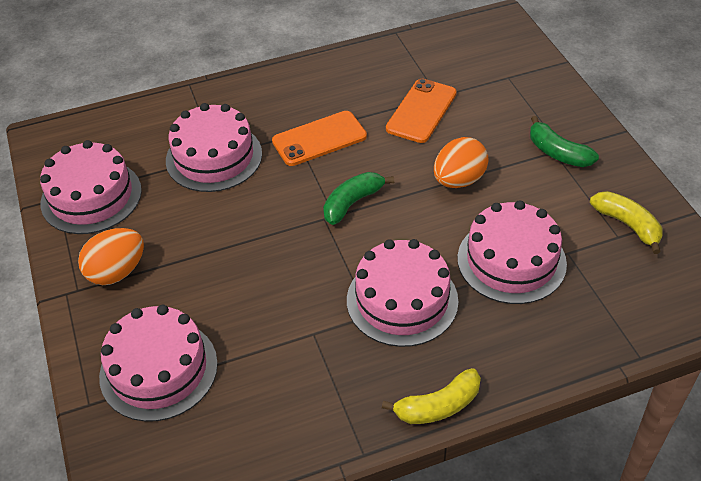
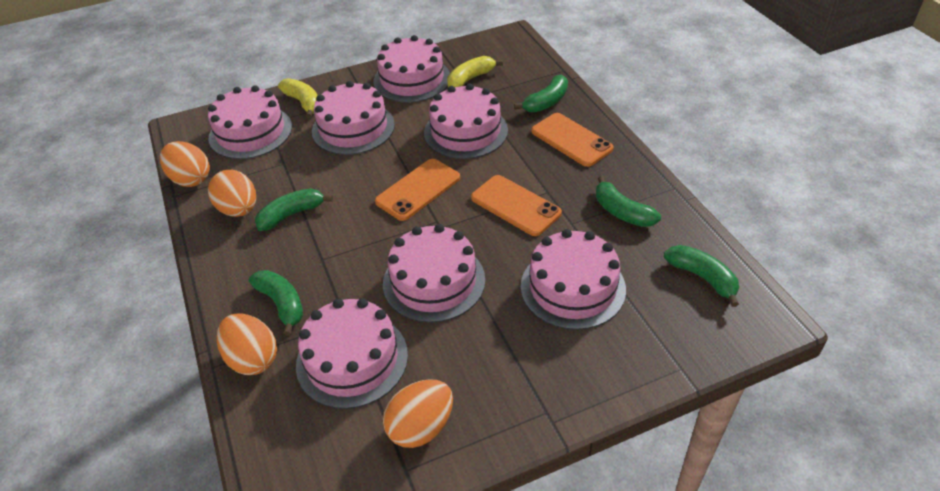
green banana: 2 -> 5
orange egg: 2 -> 4
orange phone: 2 -> 3
pink cake: 5 -> 7

